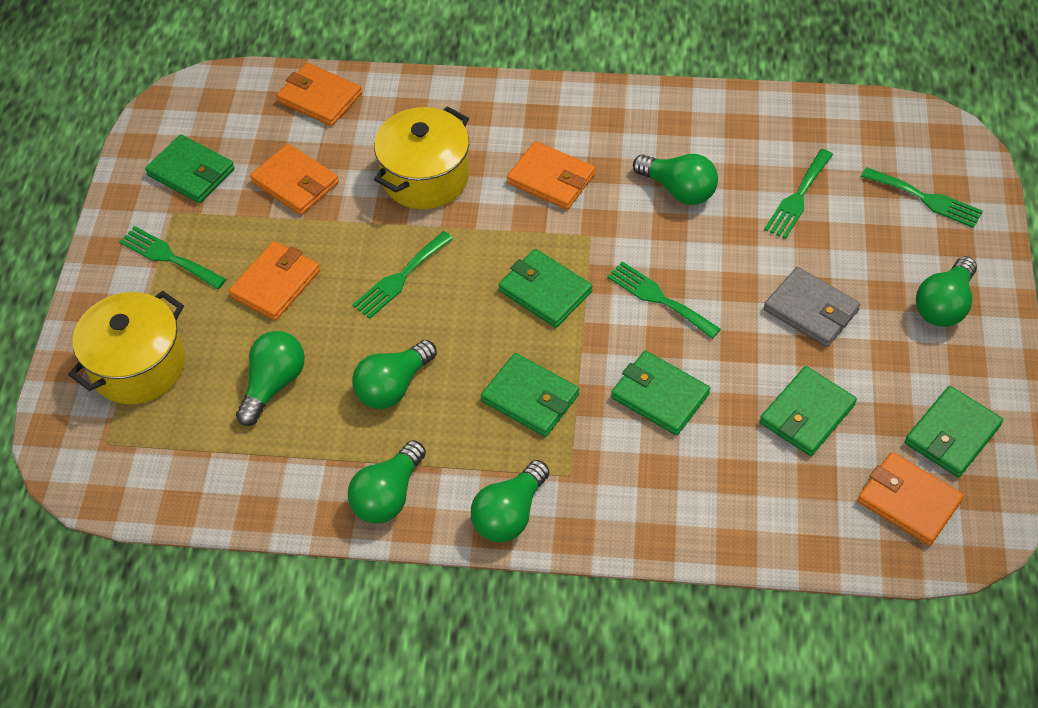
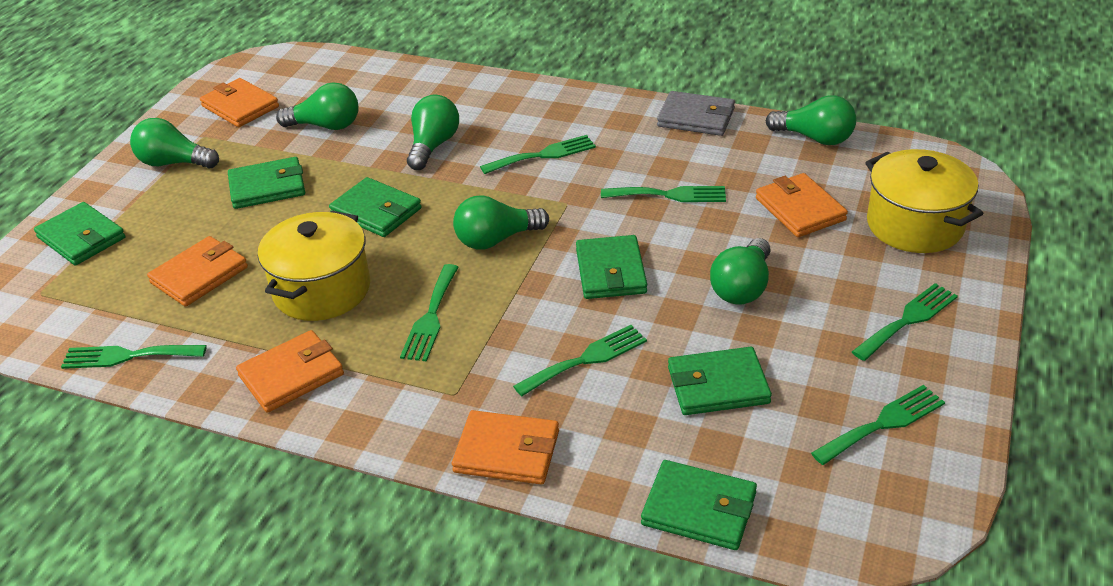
green fork: 5 -> 7

